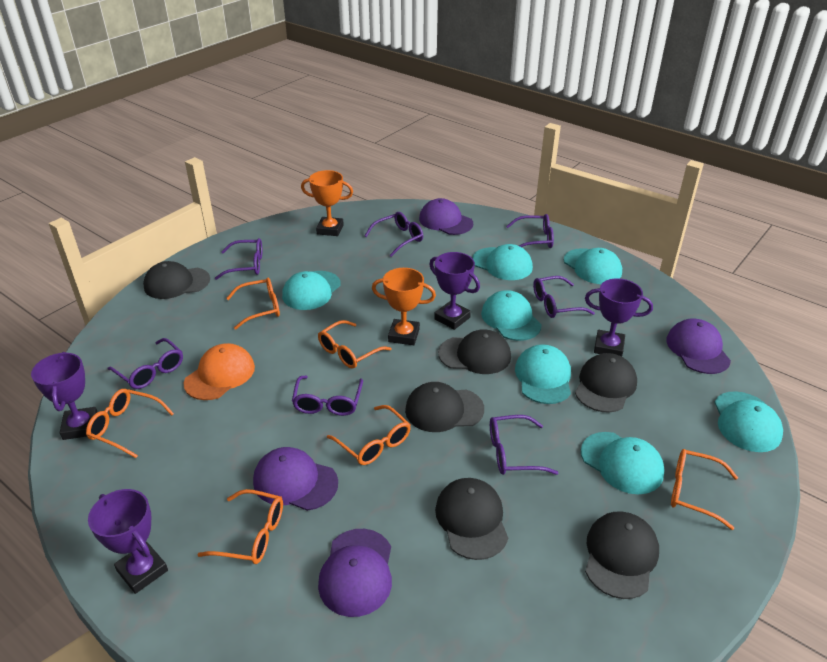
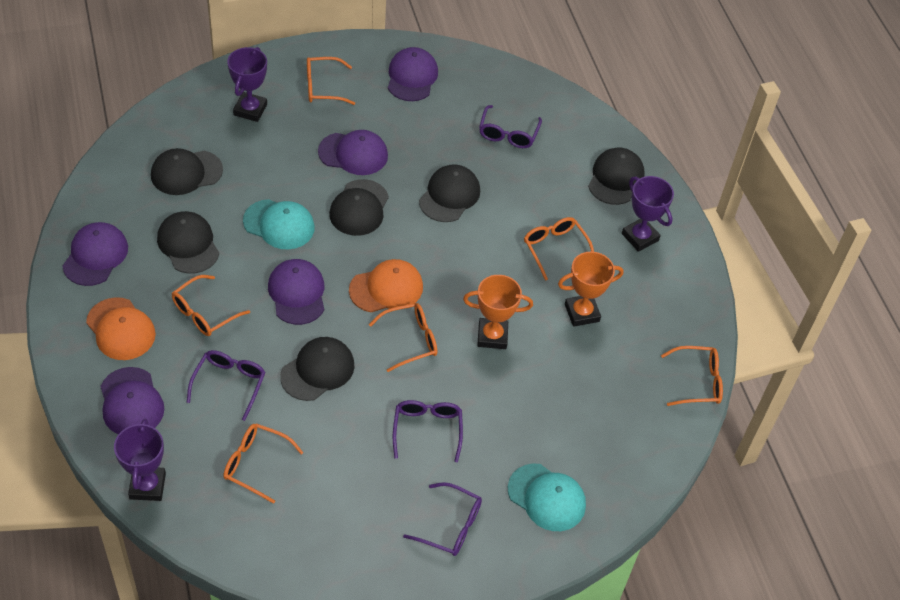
orange cap: 1 -> 2
purple cap: 4 -> 5
purple glasses: 7 -> 4
purple trophy: 4 -> 3
turquoise cap: 7 -> 2

